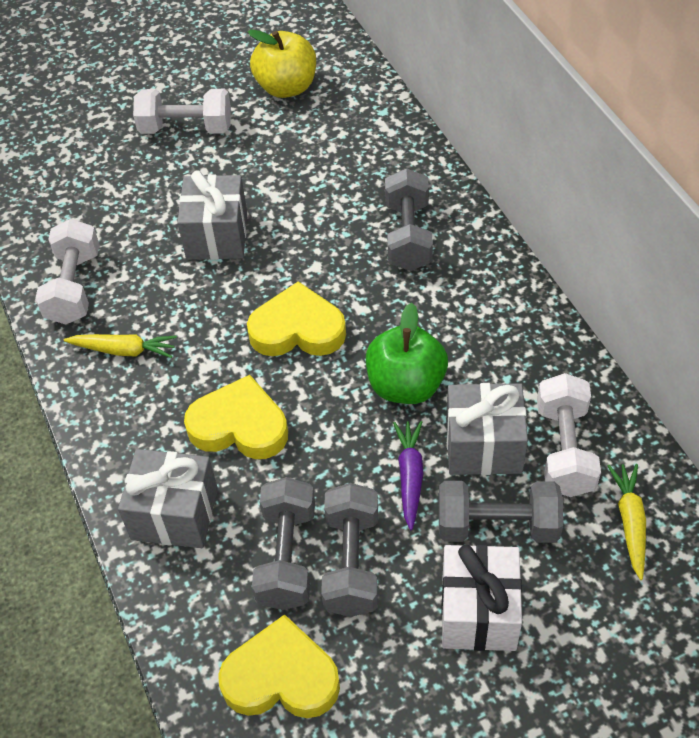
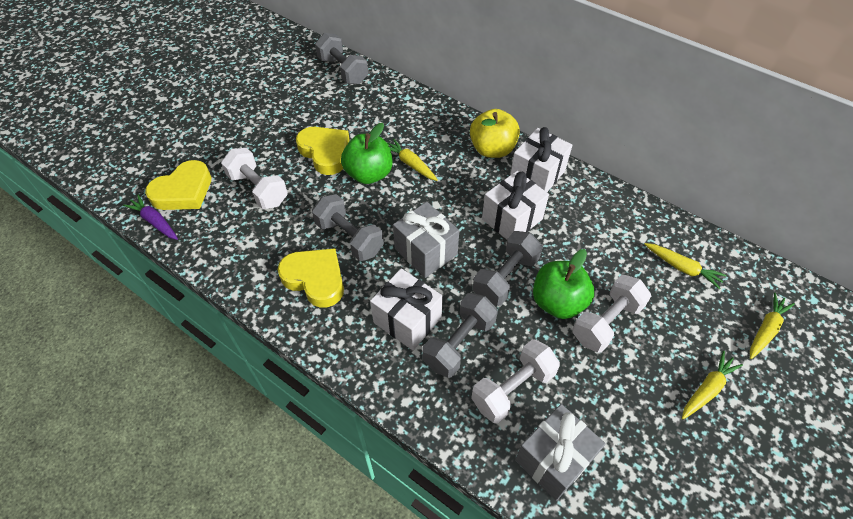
green apple: 1 -> 2
grey gift: 3 -> 2
white gift: 1 -> 3
yellow carrot: 2 -> 4

